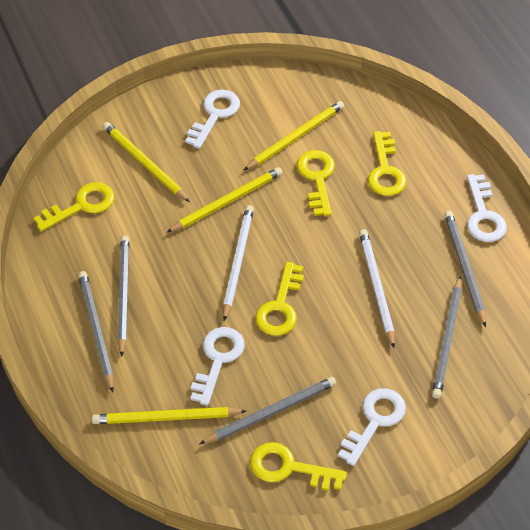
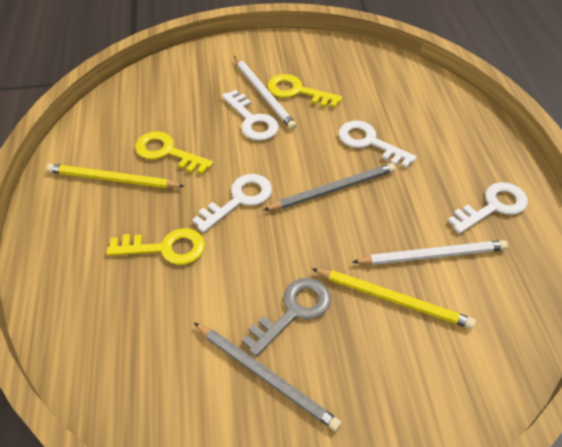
grey key: 0 -> 1
grey pencil: 5 -> 2
yellow key: 5 -> 3
yellow pencil: 4 -> 2

